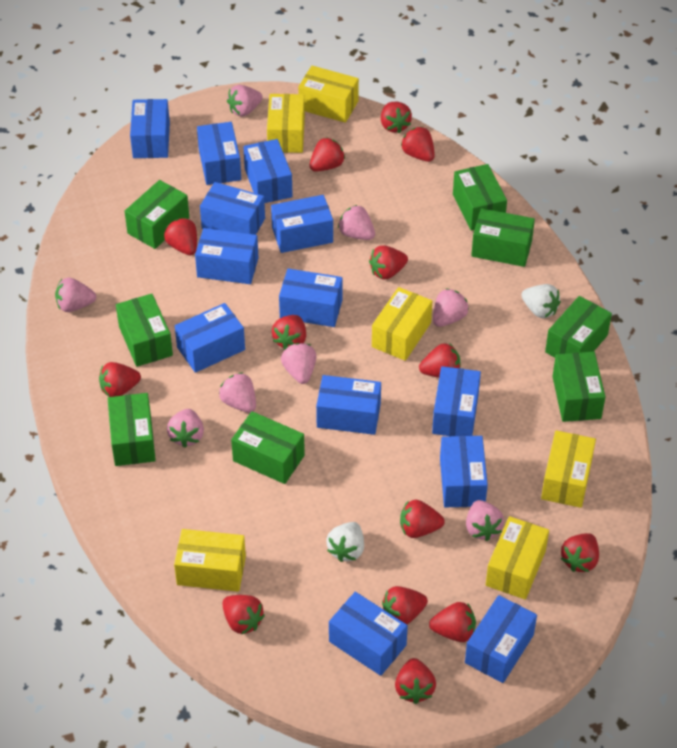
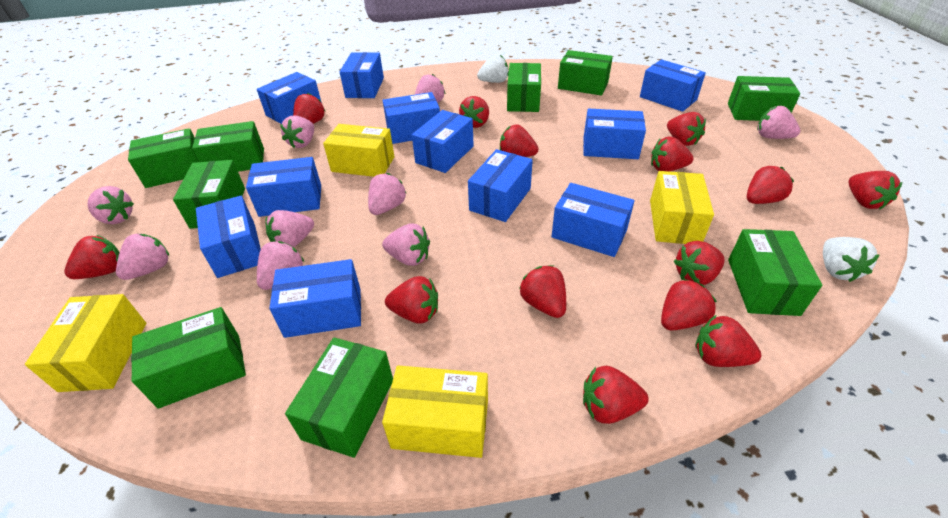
blue box: 13 -> 11
green box: 8 -> 9
pink strawberry: 8 -> 9
yellow box: 6 -> 4

